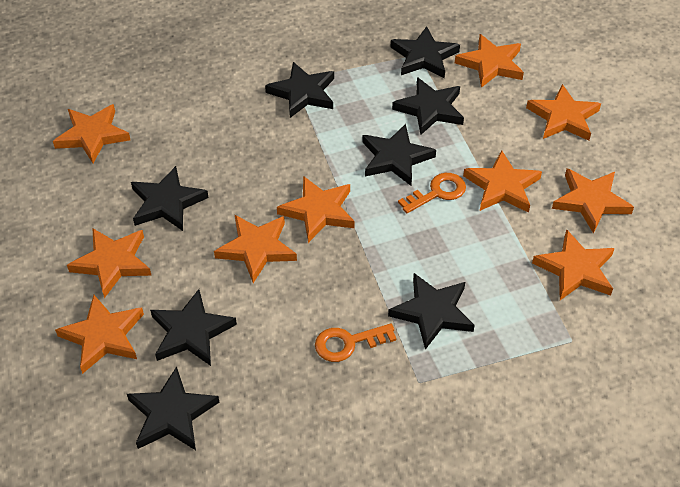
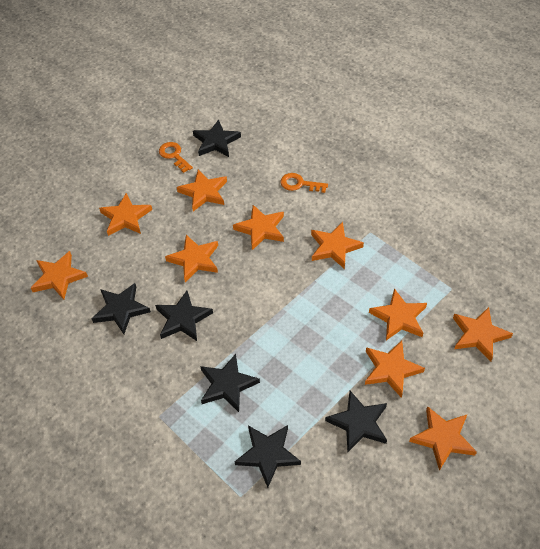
black star: 8 -> 6

